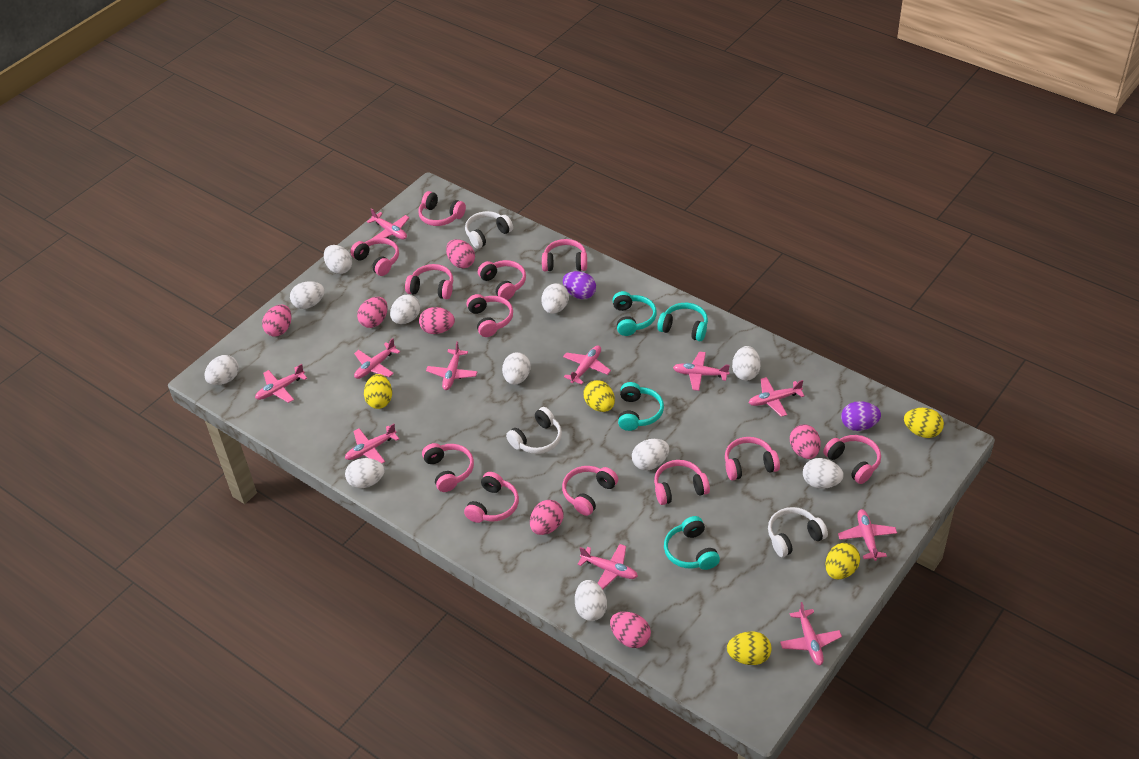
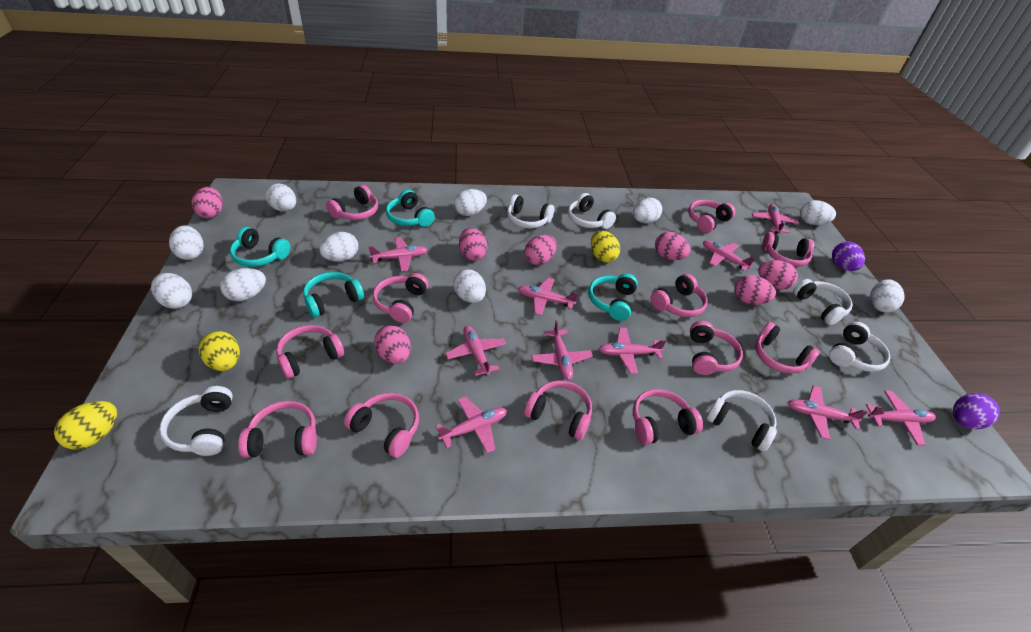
pink plane: 11 -> 10
white egg: 11 -> 10
white headphones: 3 -> 6
yellow egg: 5 -> 3

